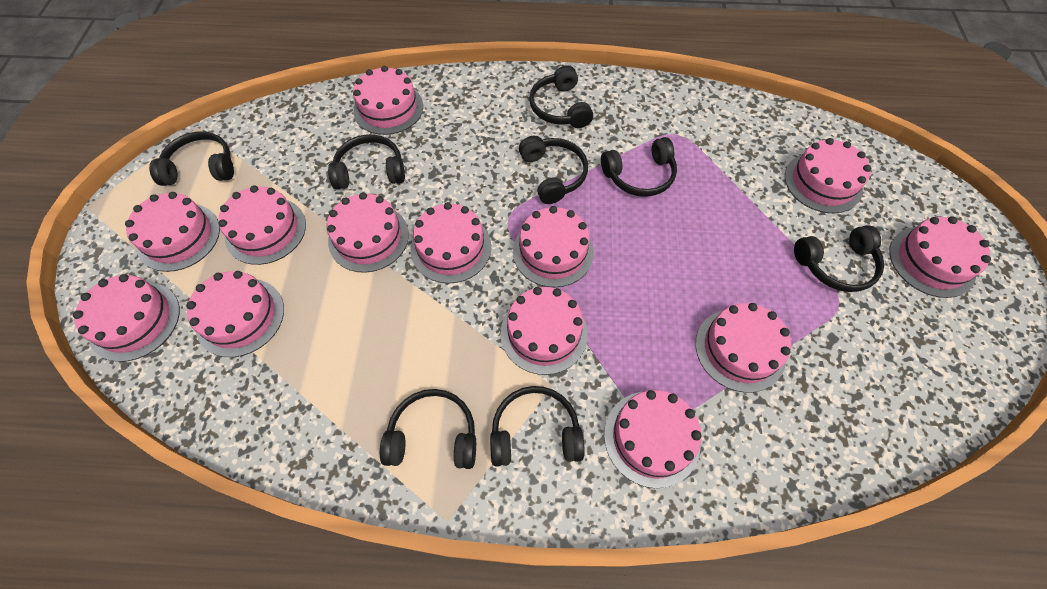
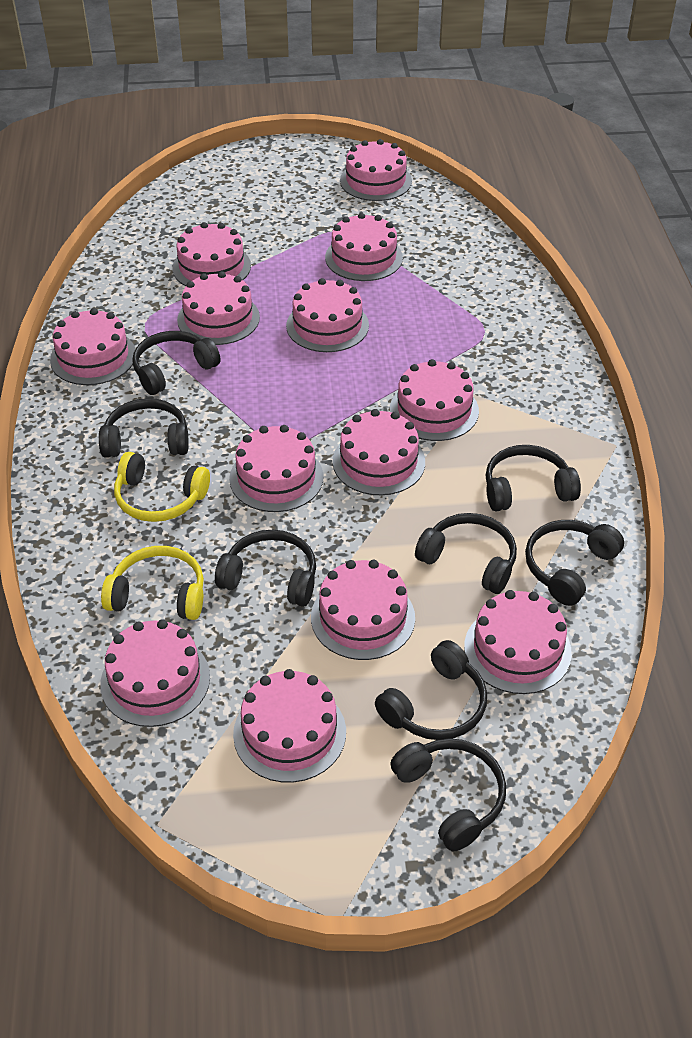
yellow headphones: 0 -> 2

